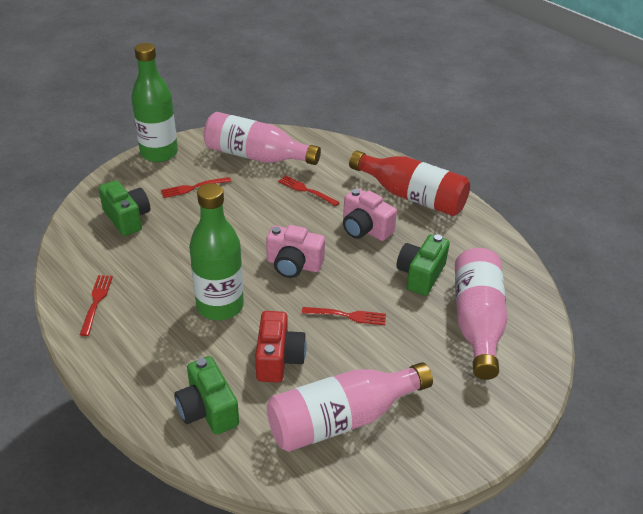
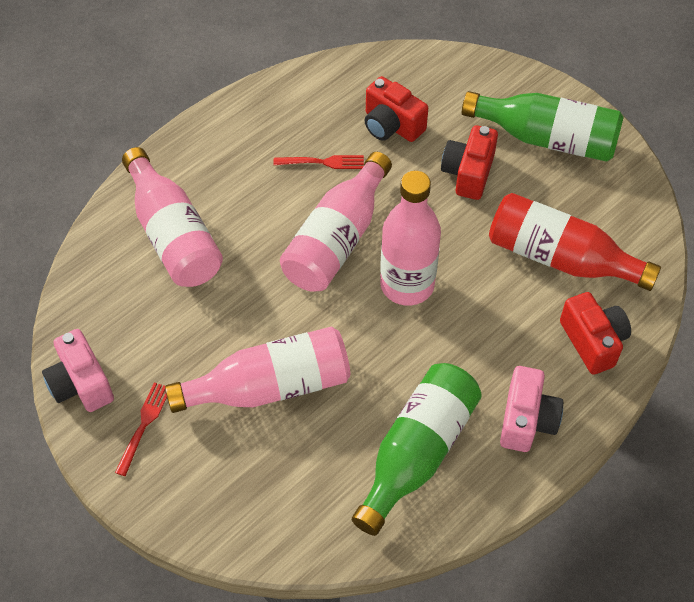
green camera: 3 -> 0
pink bottle: 3 -> 4
red camera: 1 -> 3
red fork: 4 -> 2

